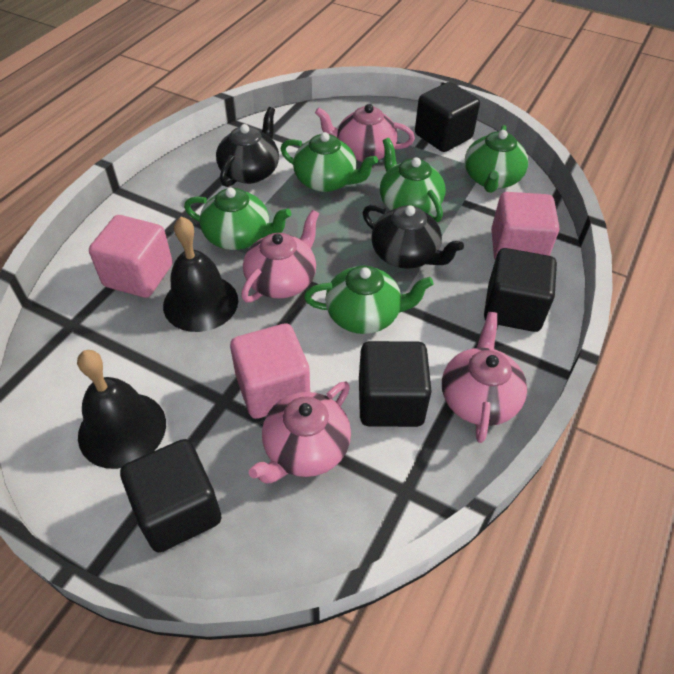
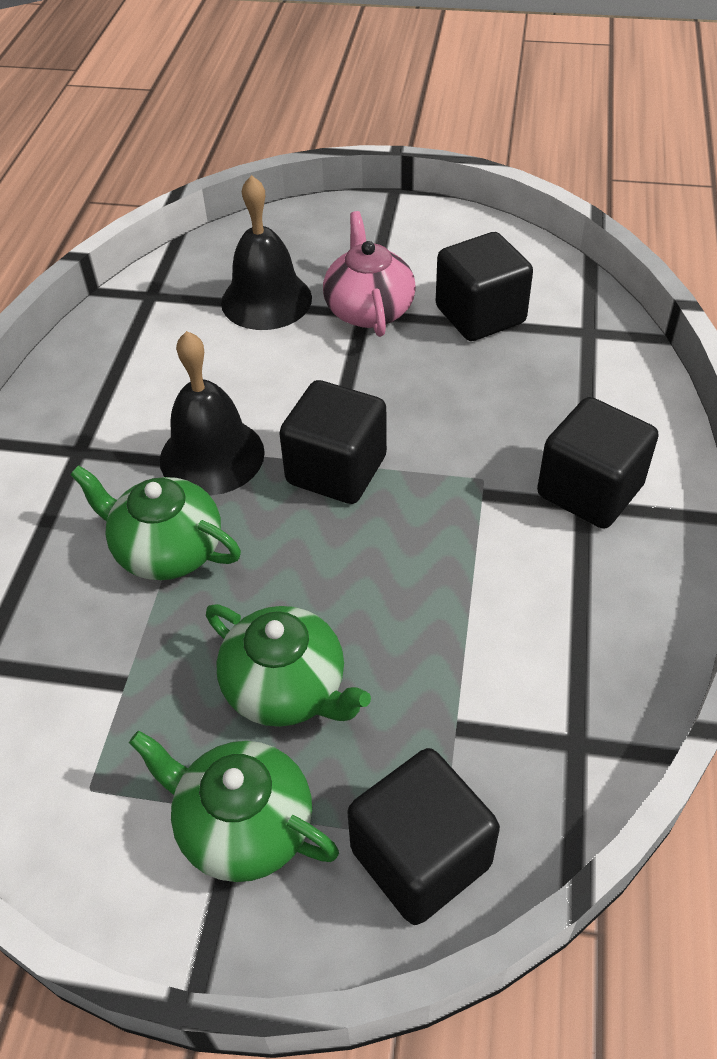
black teapot: 2 -> 0
green teapot: 5 -> 3
pink cube: 3 -> 0
pink teapot: 4 -> 1

